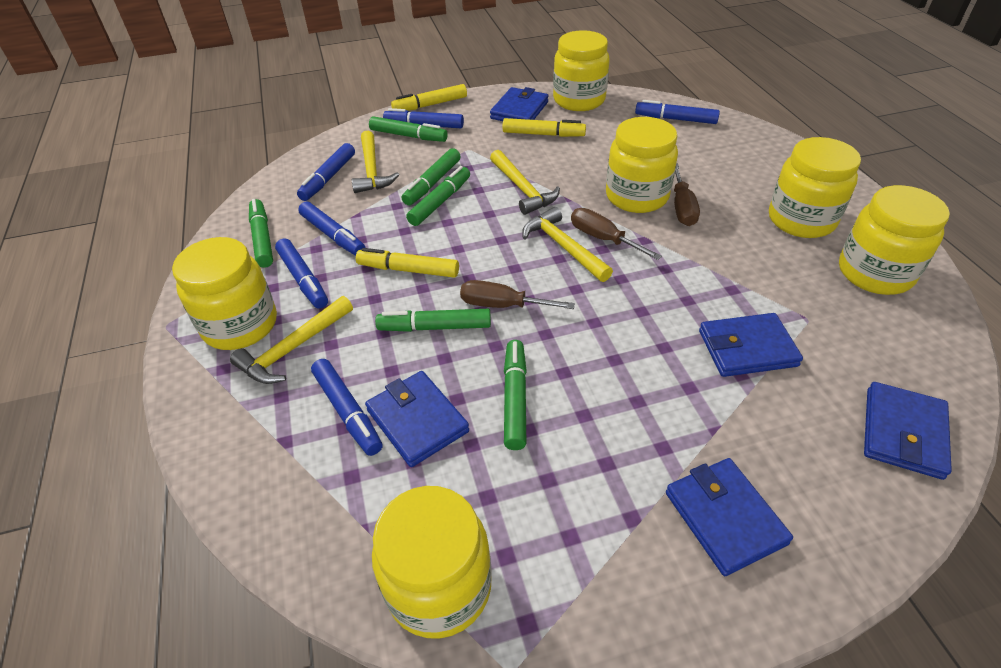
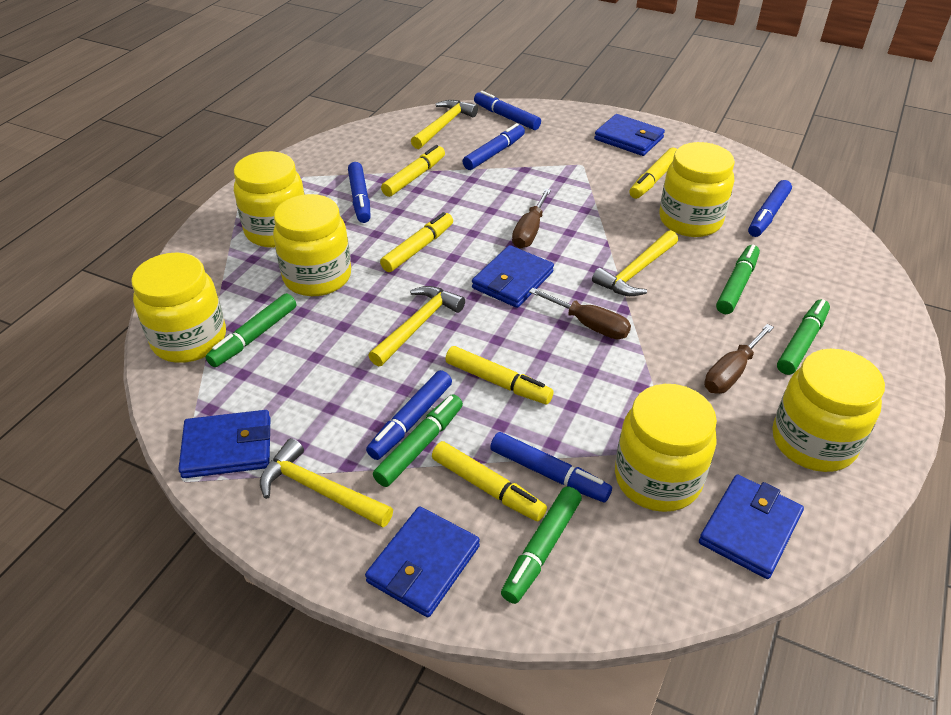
green marker: 6 -> 5
yellow marker: 3 -> 5

